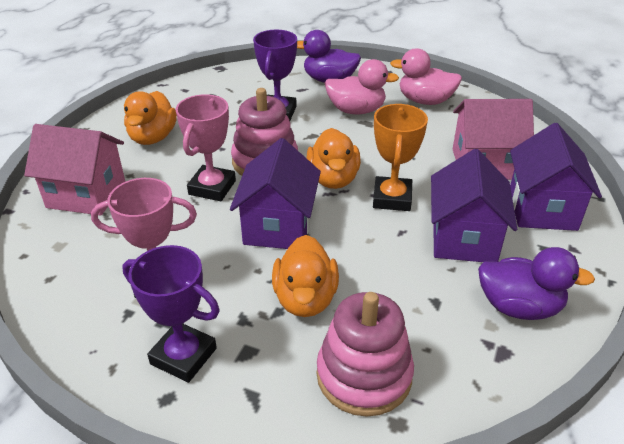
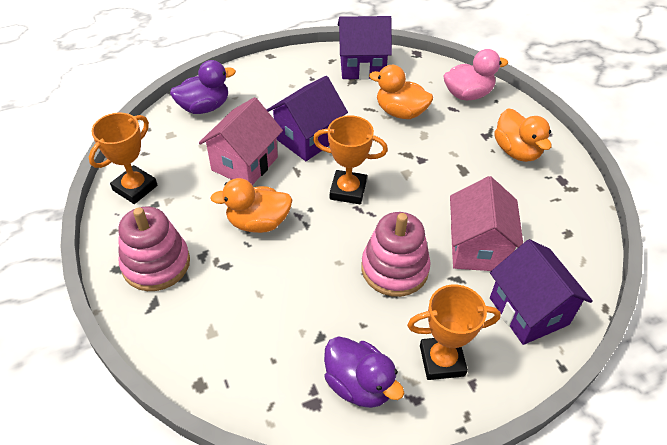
orange trophy: 1 -> 3
pink duck: 2 -> 1
pink trophy: 2 -> 0
purple trophy: 2 -> 0

